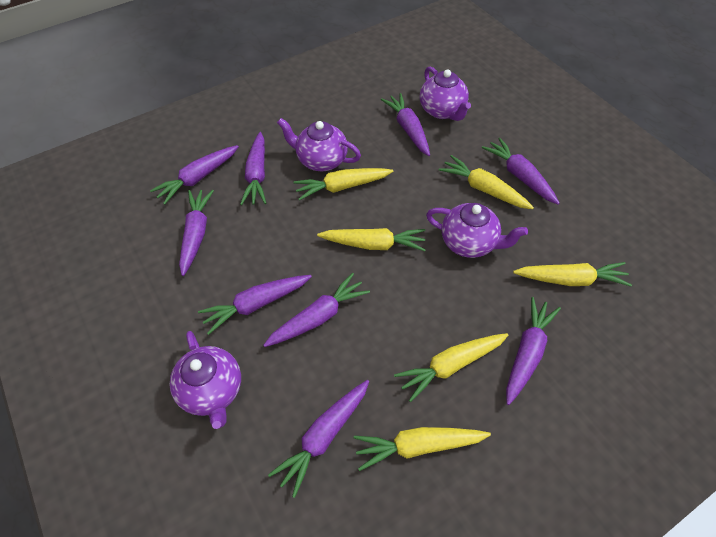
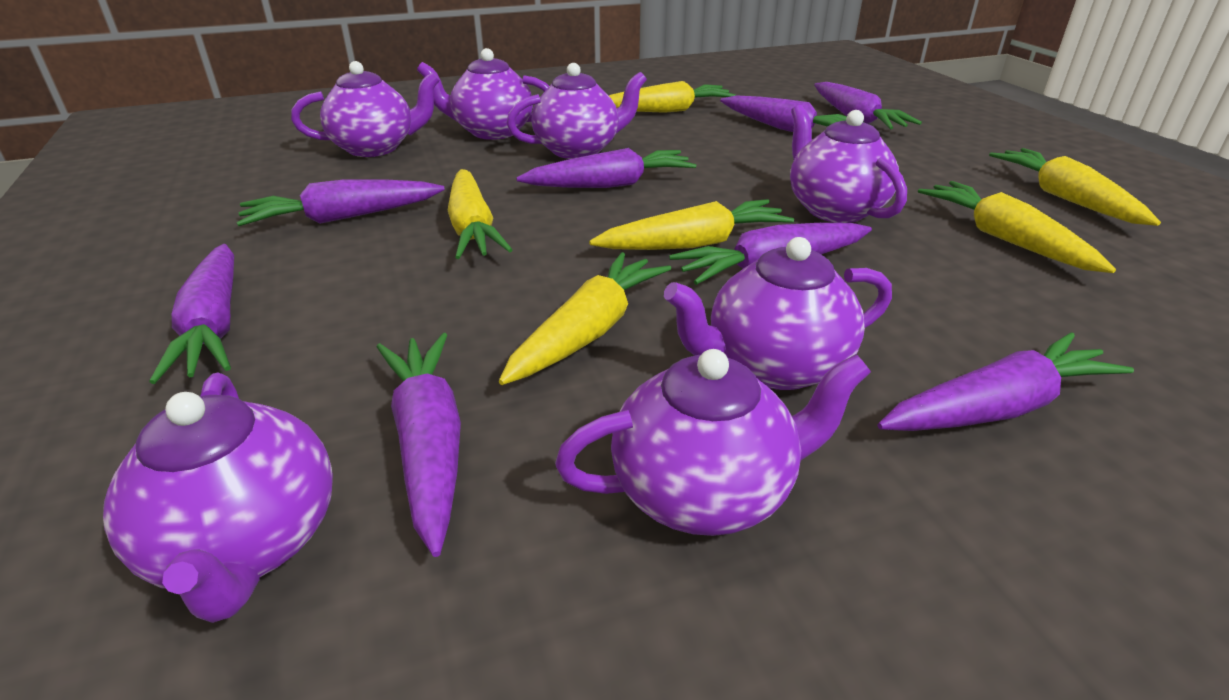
purple carrot: 9 -> 8
purple teapot: 4 -> 7

